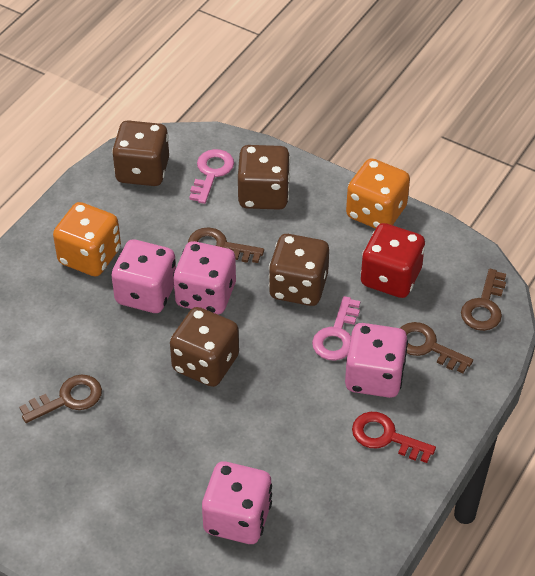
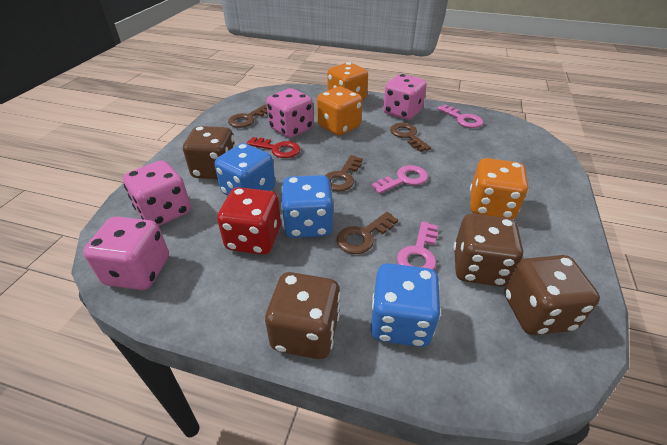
blue dice: 0 -> 3
orange dice: 2 -> 3
pink key: 2 -> 3

